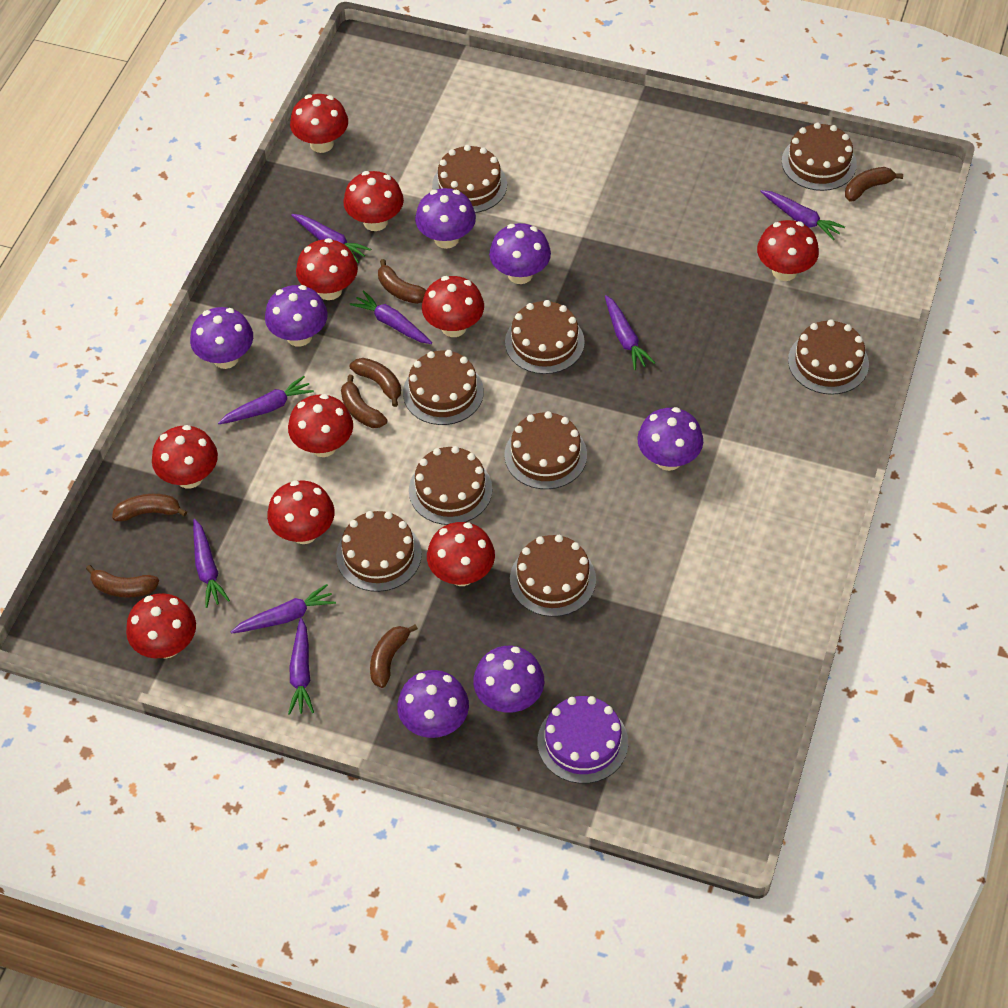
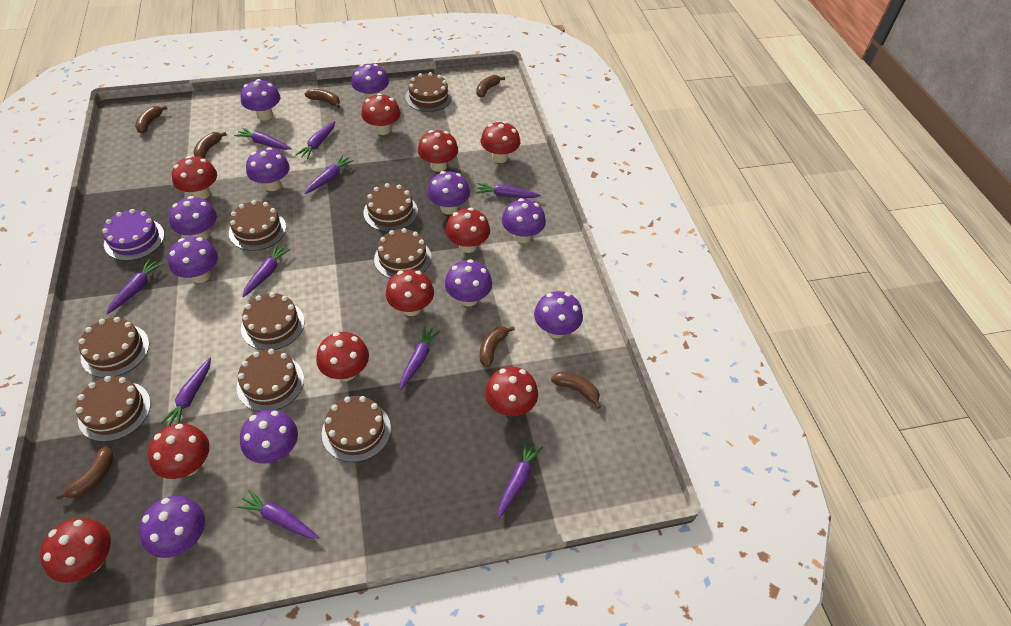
purple carrot: 8 -> 10
purple mushroom: 7 -> 11

